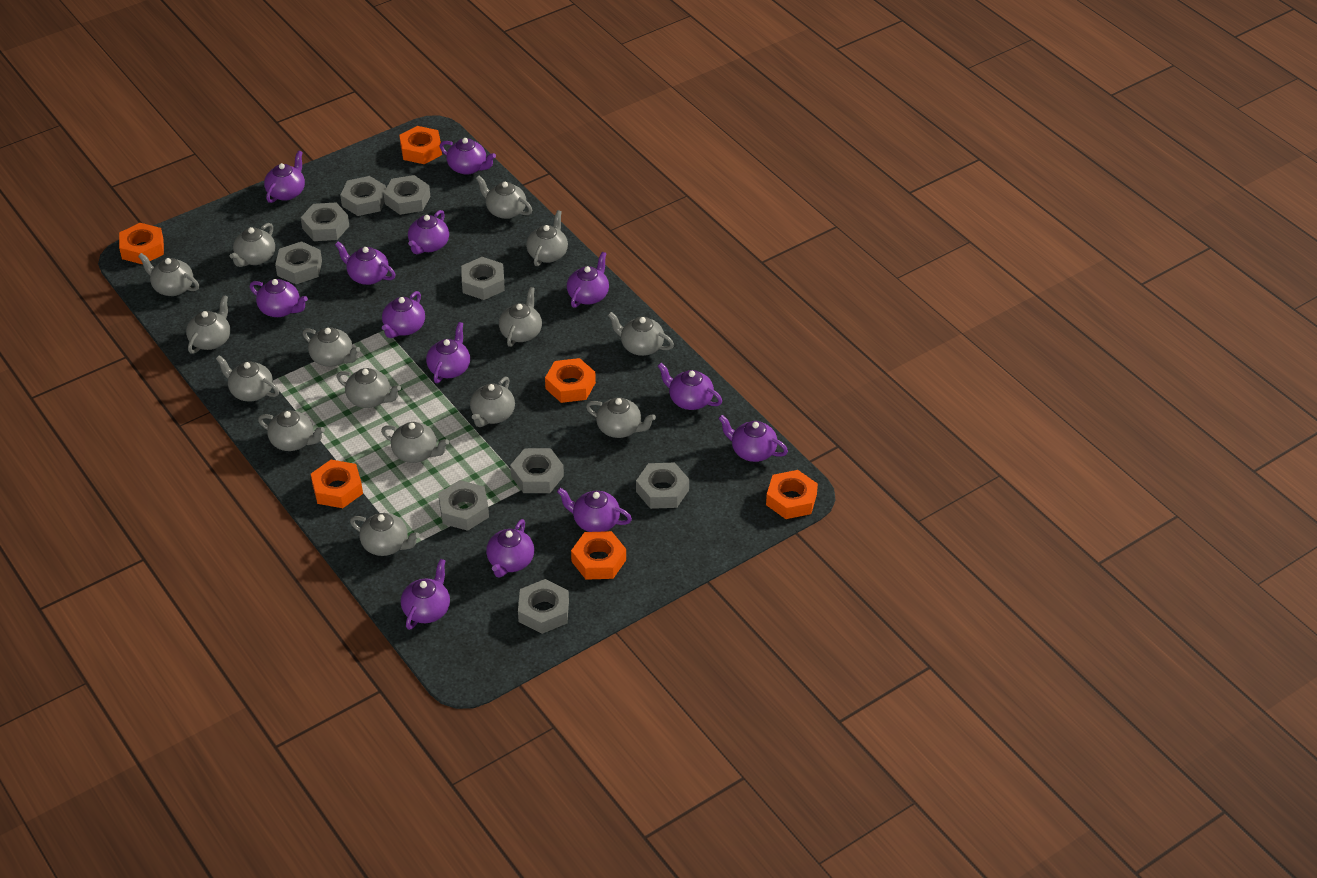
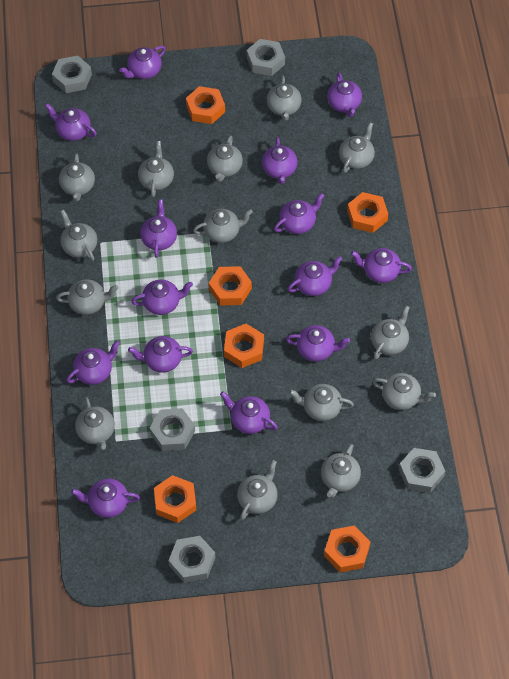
grey nut: 9 -> 5
grey teapot: 15 -> 14
purple teapot: 13 -> 14

